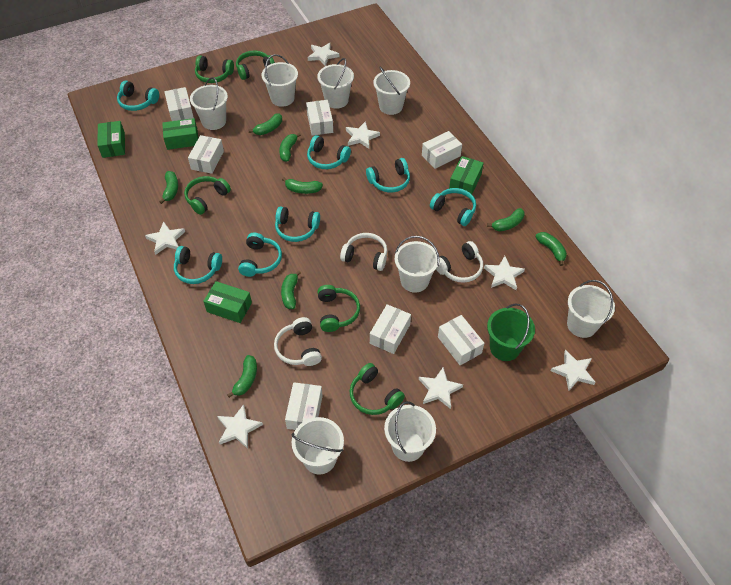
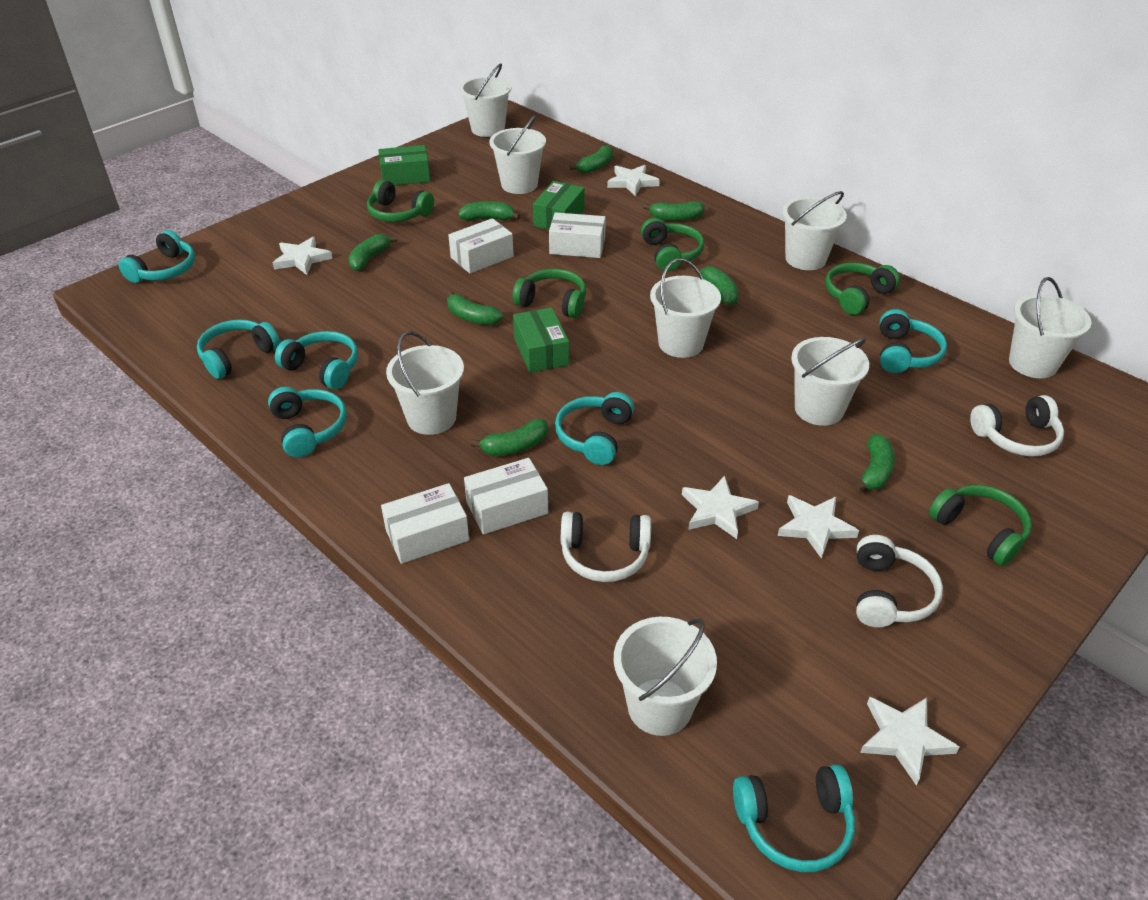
green box: 4 -> 3
green bucket: 1 -> 0
white box: 7 -> 4
white star: 7 -> 5

